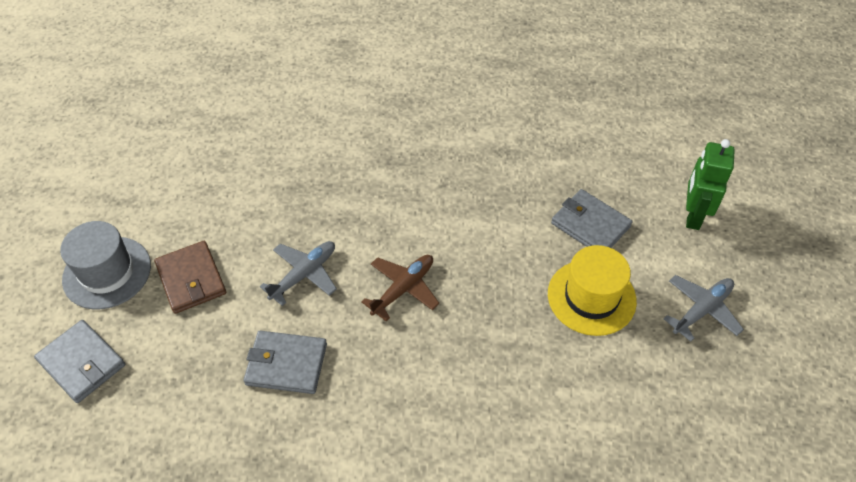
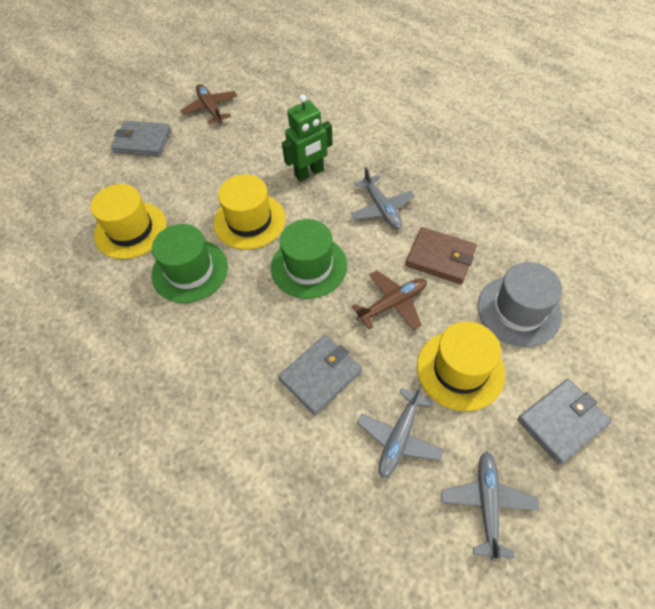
brown plane: 1 -> 2
green hat: 0 -> 2
grey plane: 2 -> 3
yellow hat: 1 -> 3

